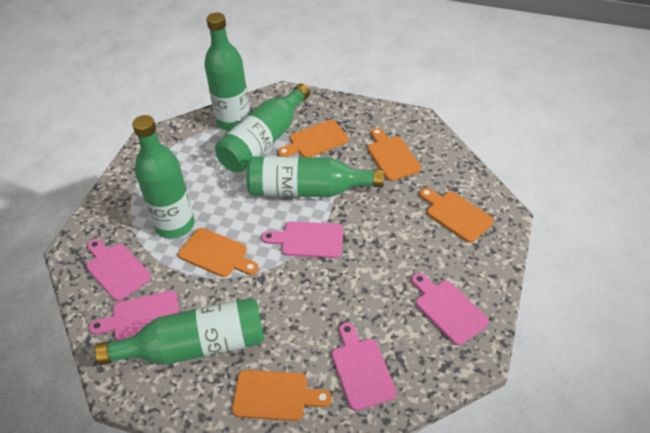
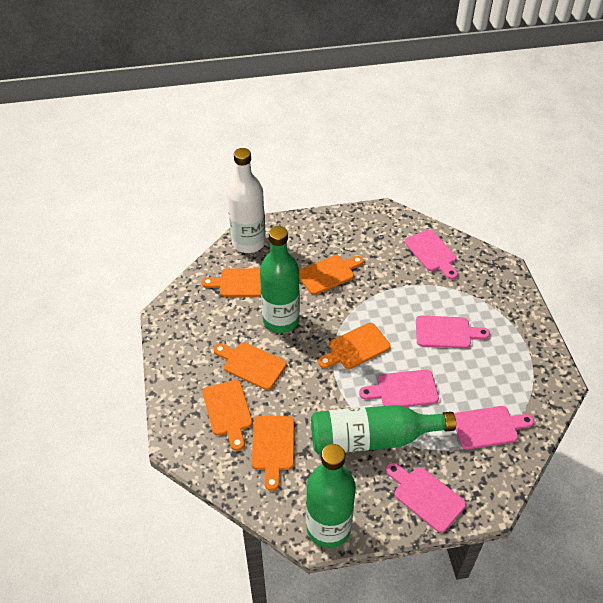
green bottle: 5 -> 3
orange cutting board: 5 -> 6
white bottle: 0 -> 1

